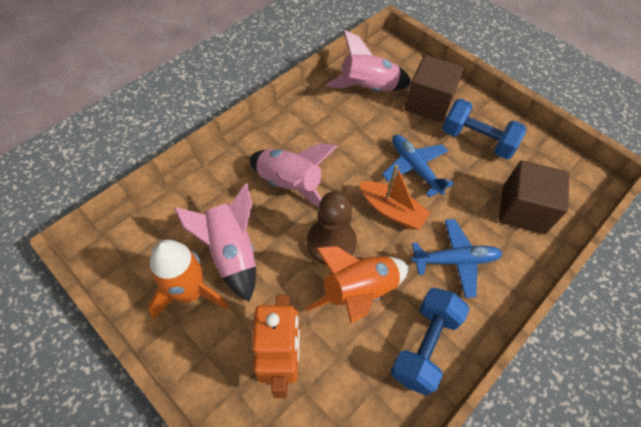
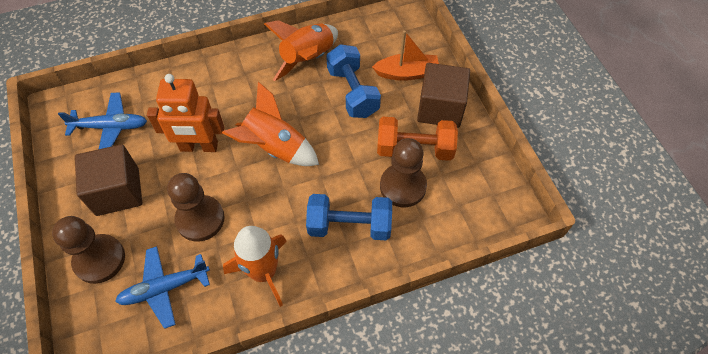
brown pawn: 1 -> 3
orange dumbbell: 0 -> 1
orange rocket: 2 -> 3
pink rocket: 3 -> 0

